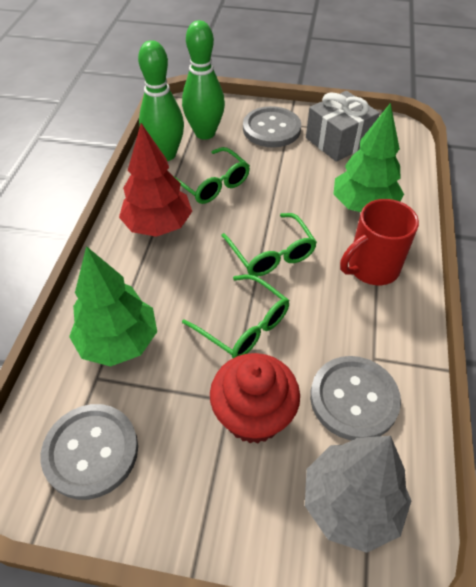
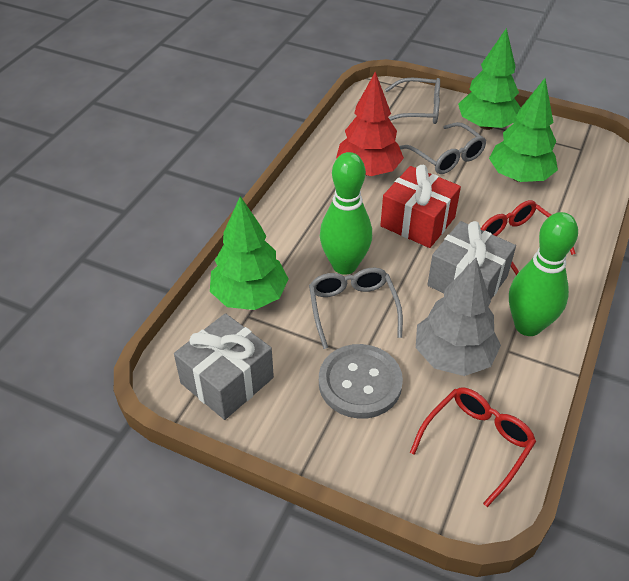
green glasses: 3 -> 0
green tree: 2 -> 3
grey button: 3 -> 1
grey gift: 1 -> 2
grey glasses: 0 -> 3
red cupcake: 1 -> 0
red gift: 0 -> 1
red glasses: 0 -> 2
red mug: 1 -> 0

